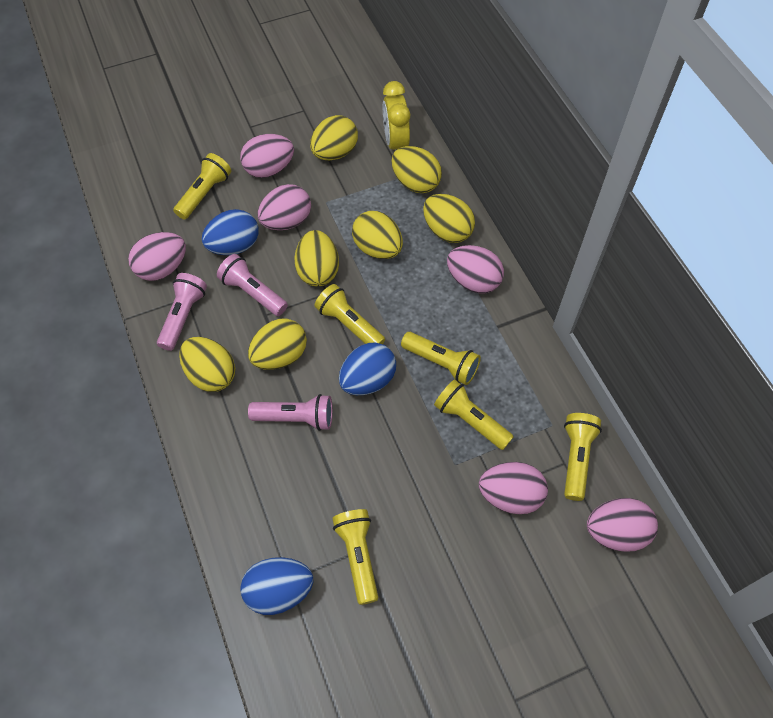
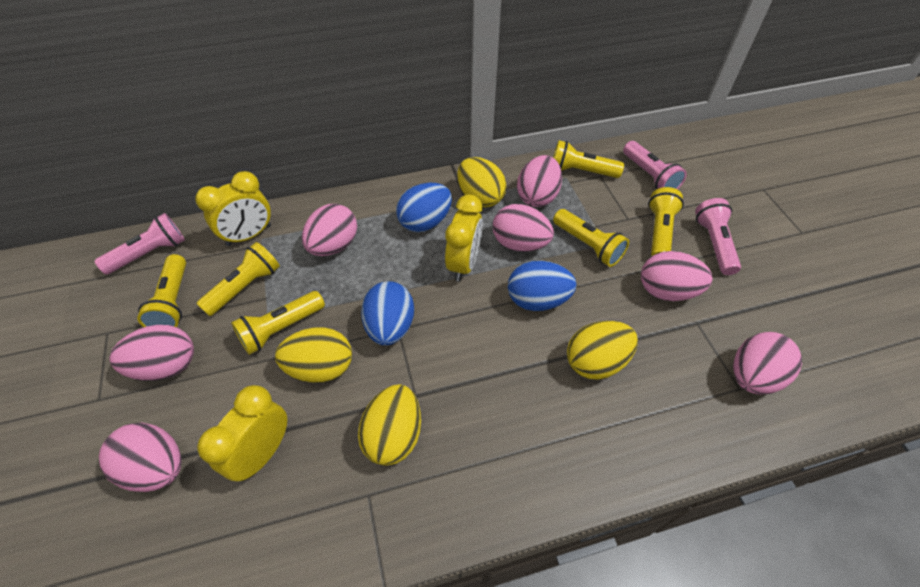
pink egg: 6 -> 7
yellow clock: 1 -> 3
yellow egg: 7 -> 4

